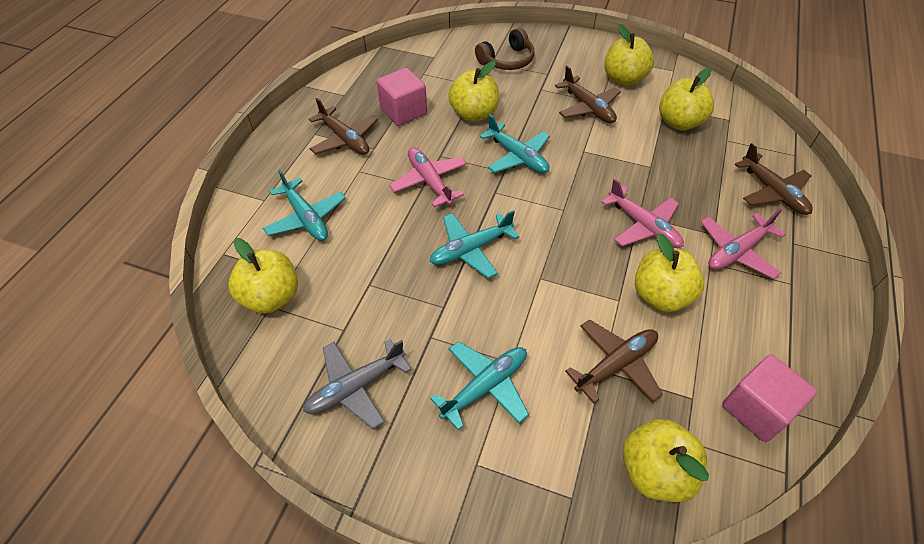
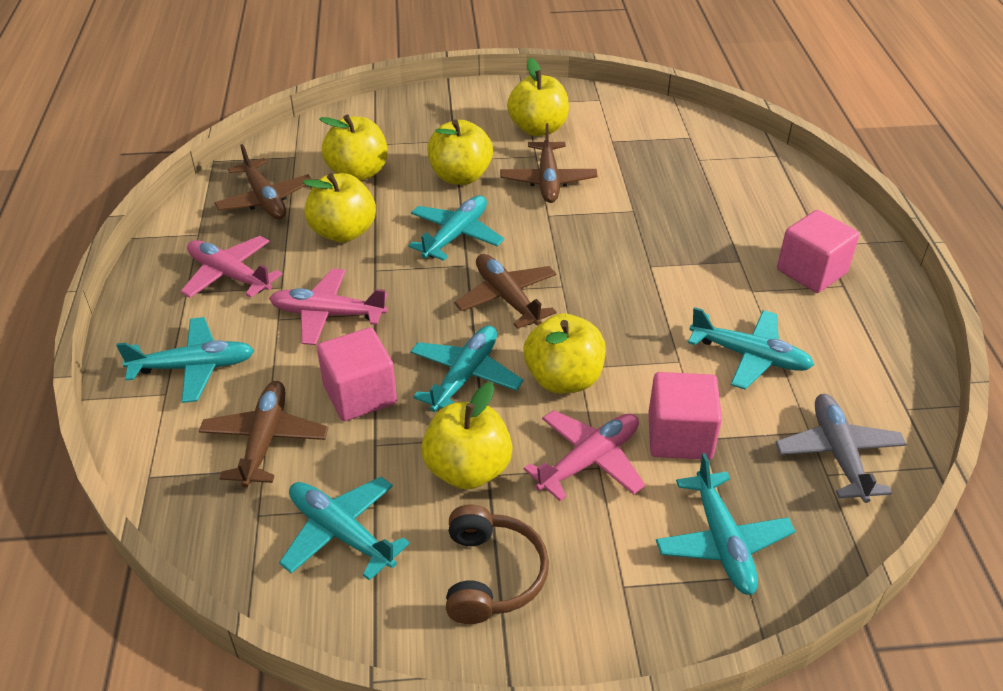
pink cube: 2 -> 3
turquoise plane: 4 -> 6

